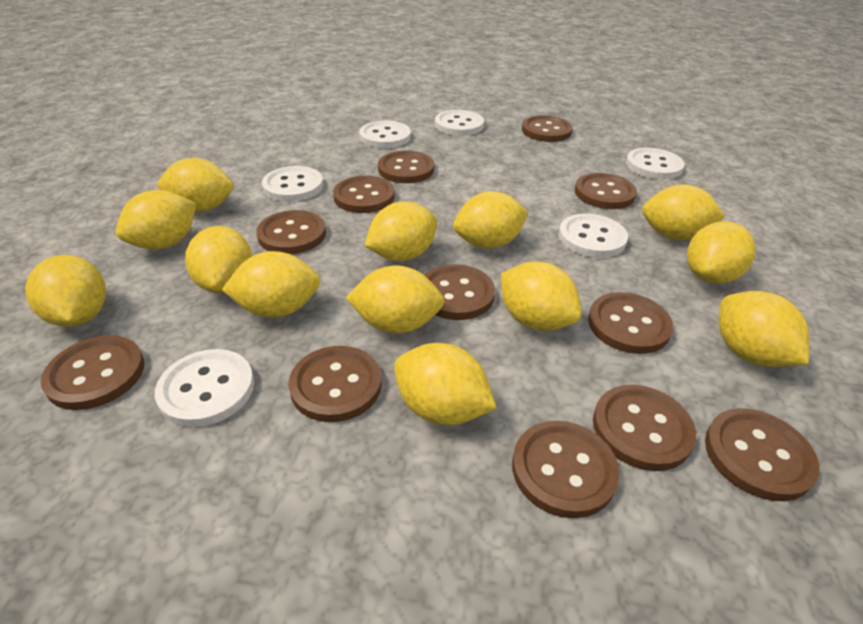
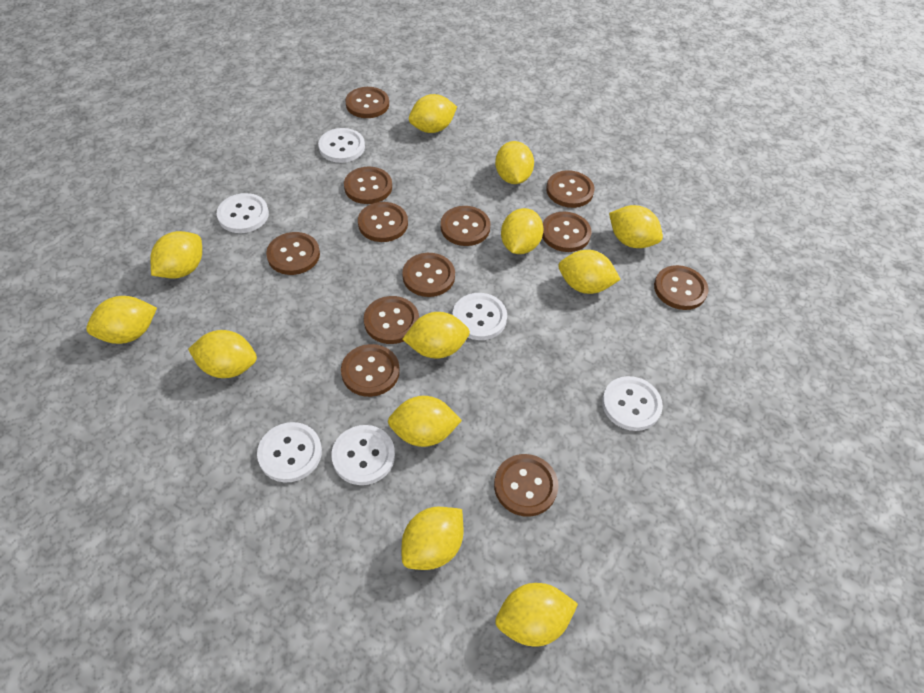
yellow lemon: 13 -> 12

